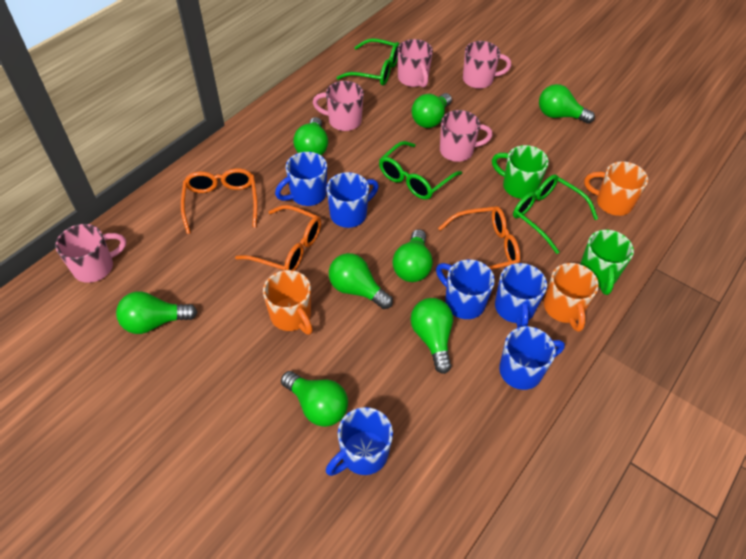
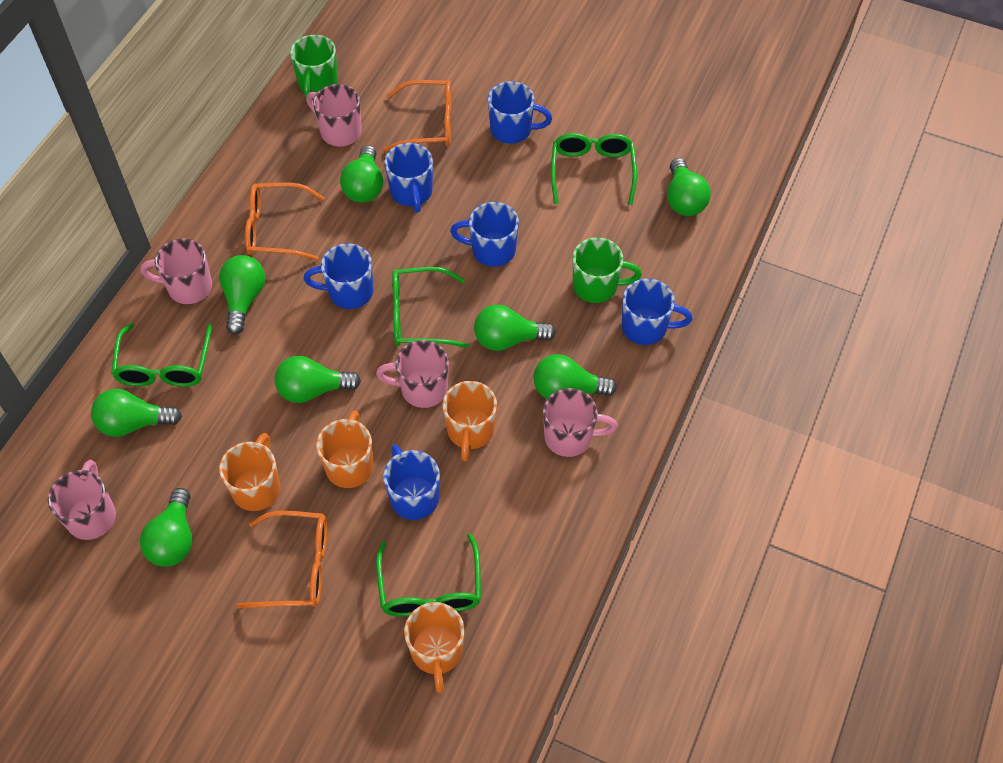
green glasses: 3 -> 4
orange mug: 3 -> 4

